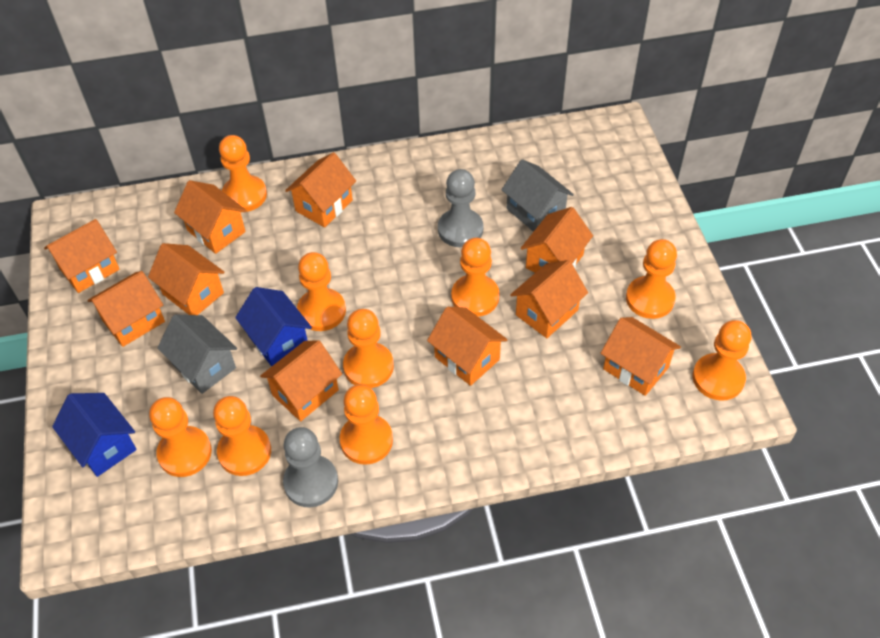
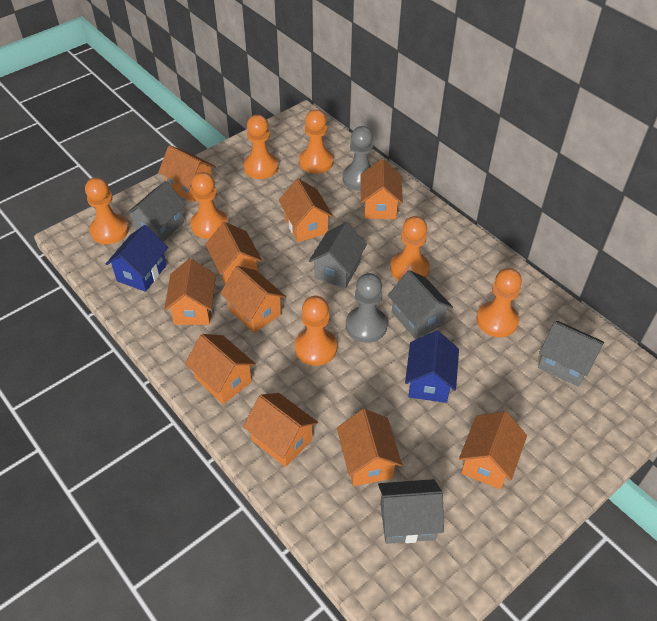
grey house: 2 -> 5
orange pawn: 9 -> 7

